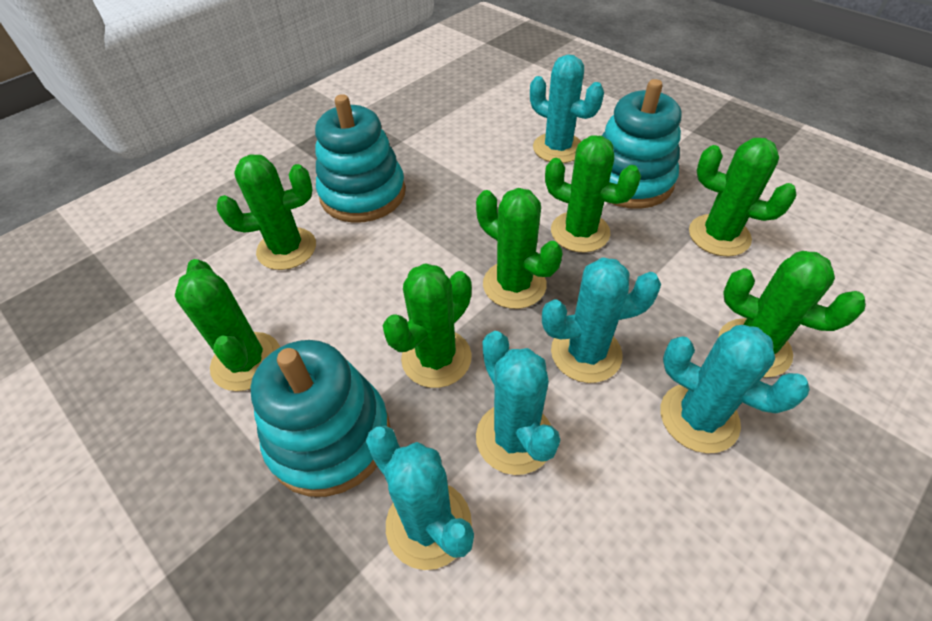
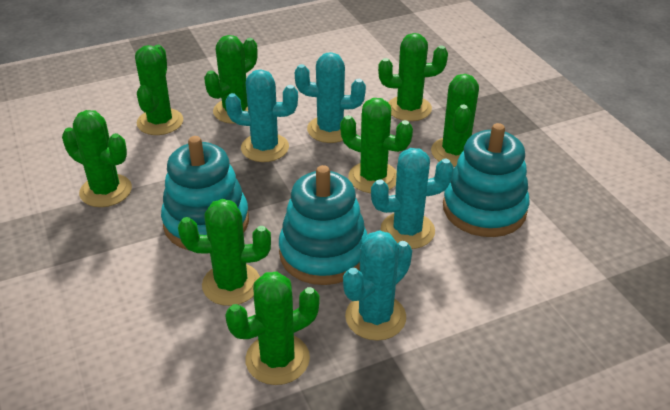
green cactus: 7 -> 8
turquoise cactus: 5 -> 4

